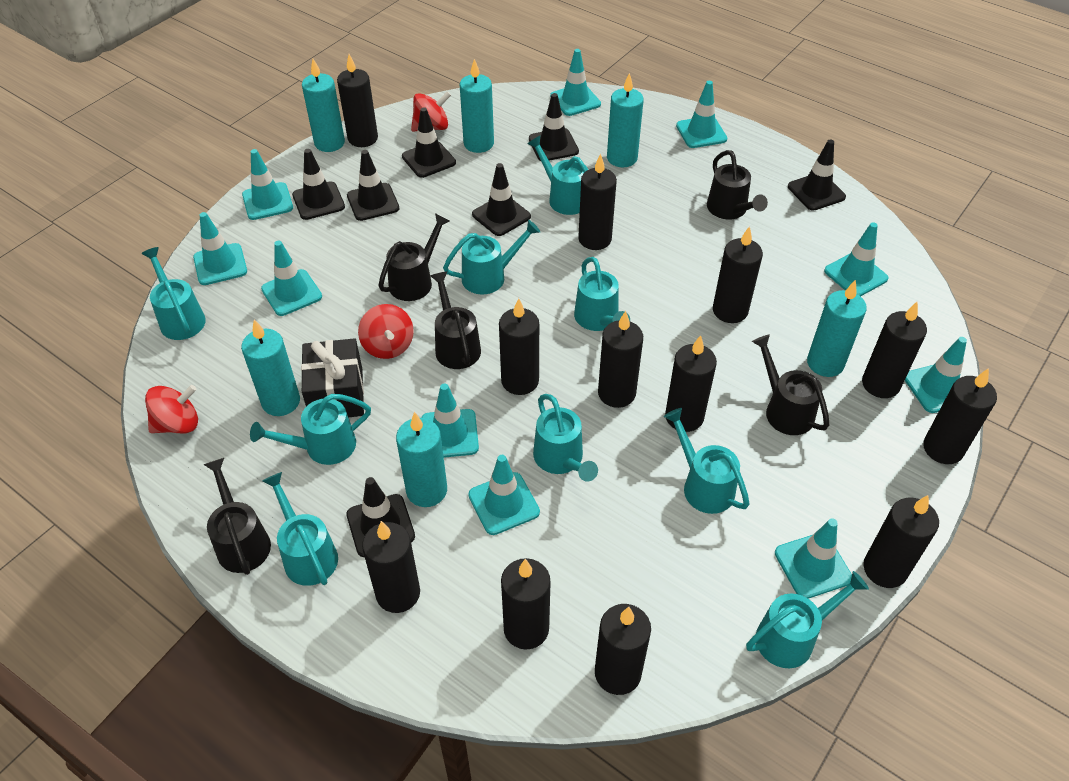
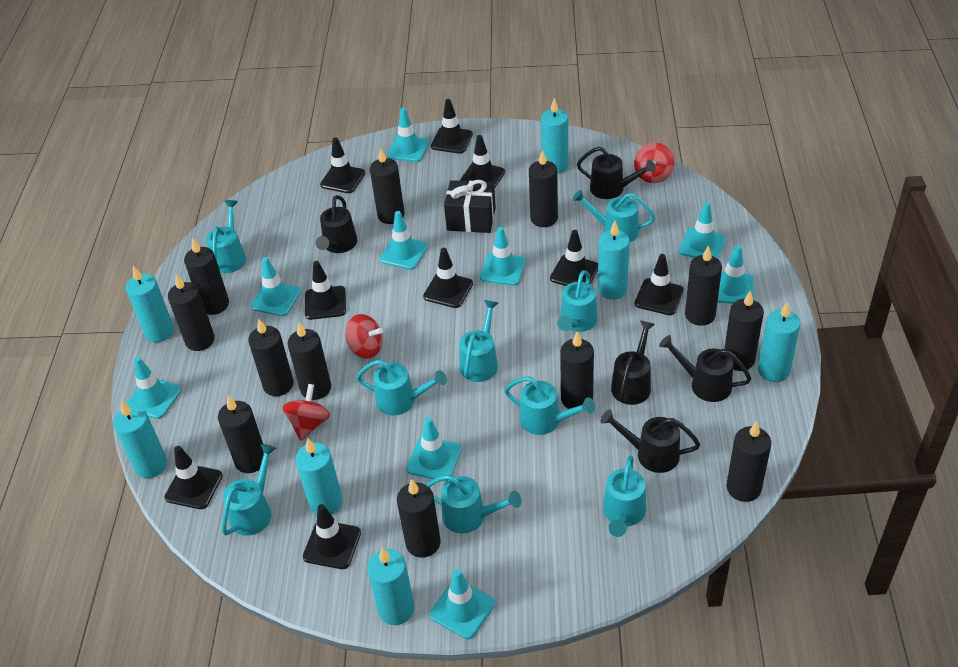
black traffic cone: 7 -> 9
turquoise candle: 6 -> 7
turquoise traffic cone: 10 -> 9

